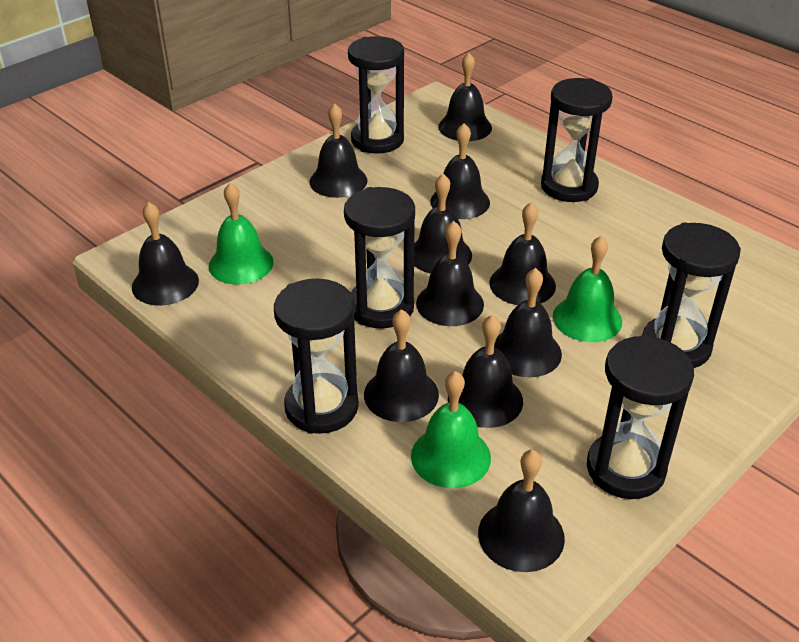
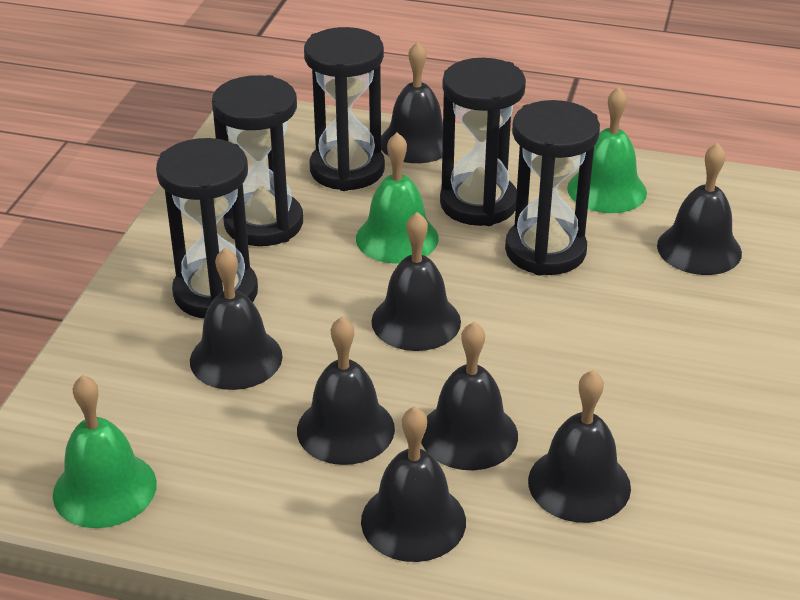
black bell: 11 -> 8
black hourglass: 6 -> 5

